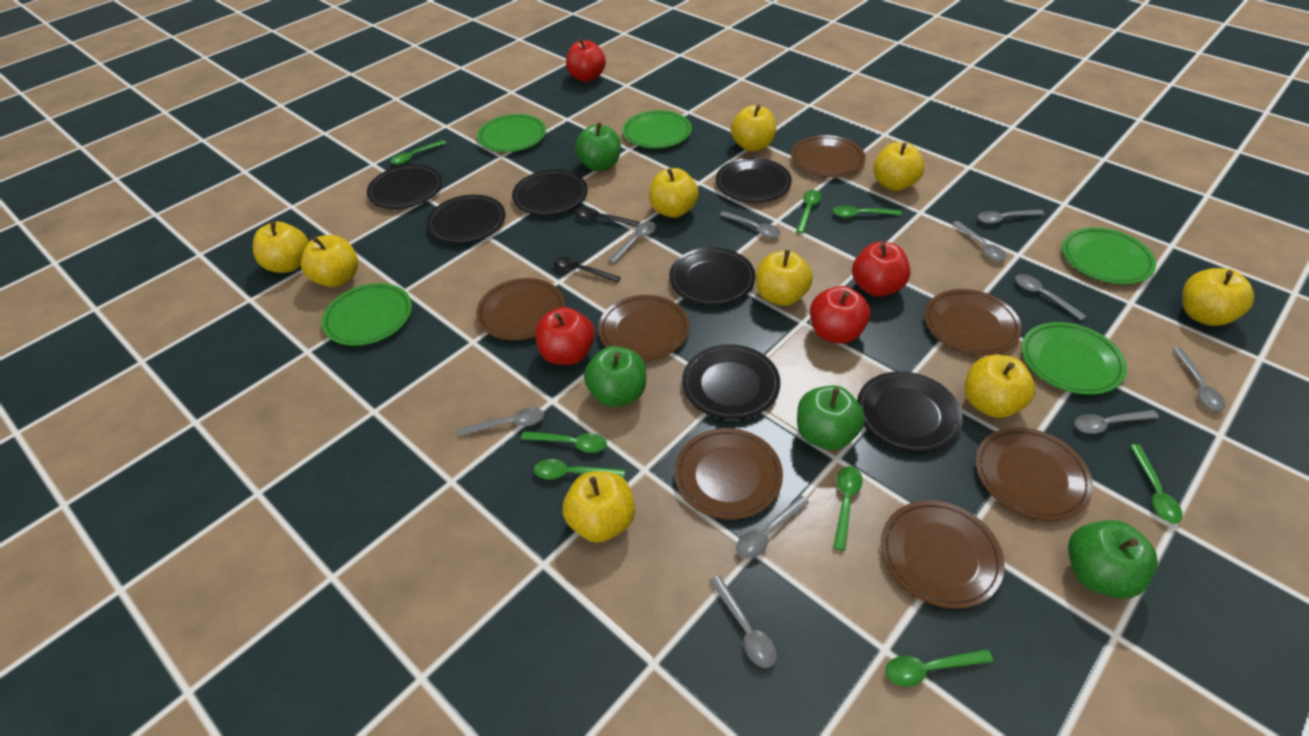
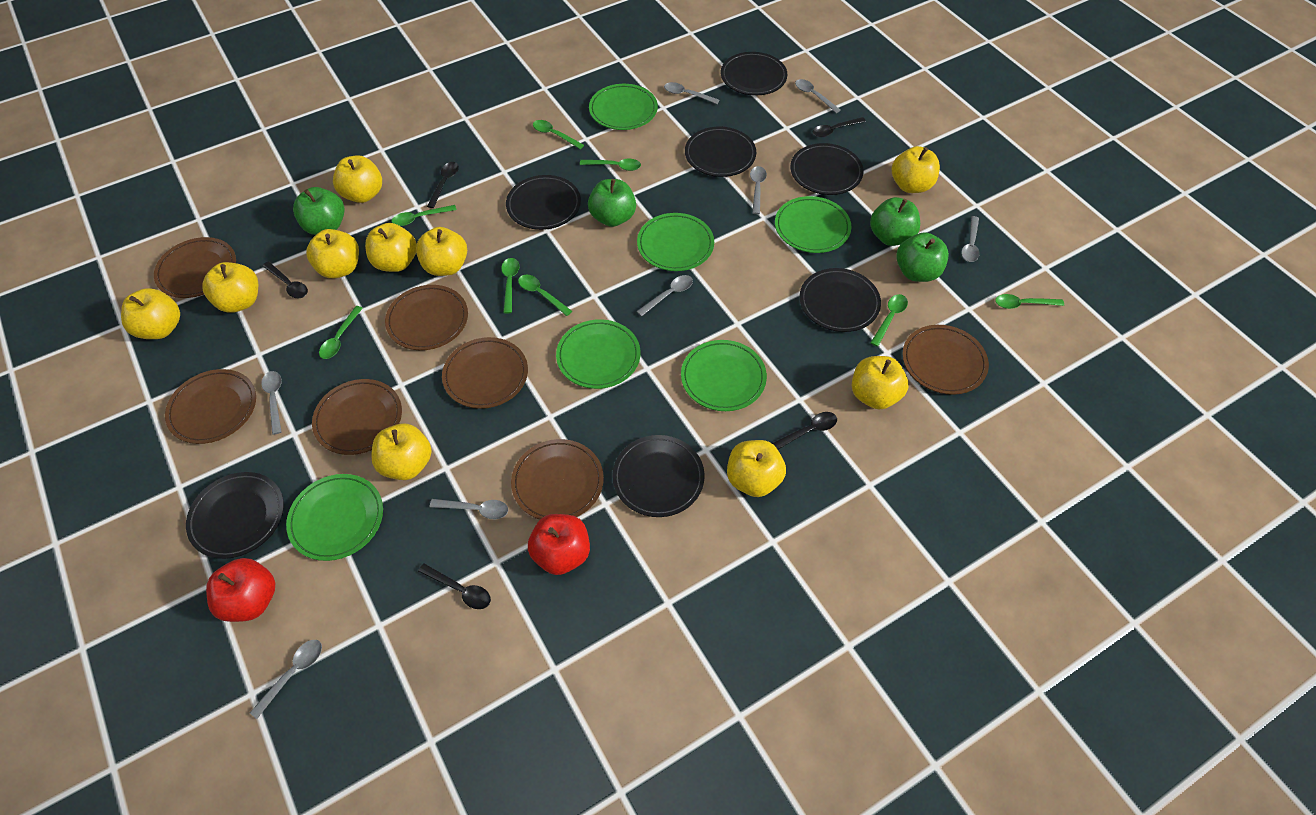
black spoon: 2 -> 5
green plate: 5 -> 6
grey spoon: 10 -> 8
red apple: 4 -> 2
yellow apple: 9 -> 10

